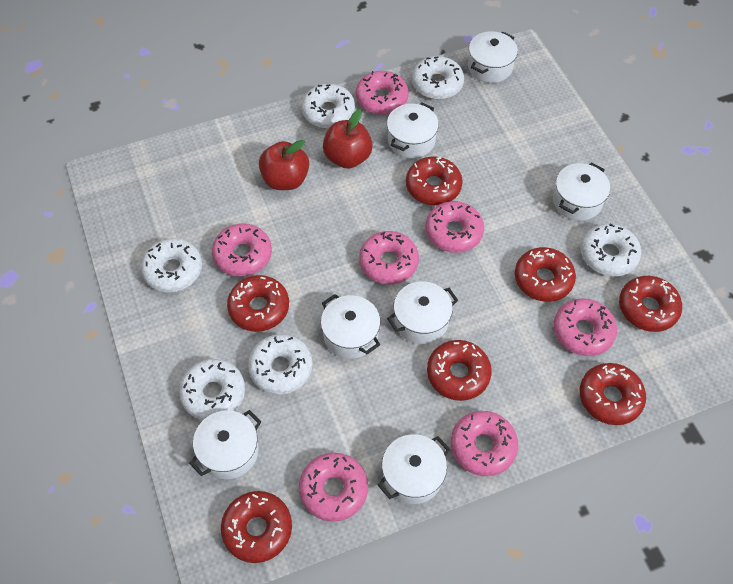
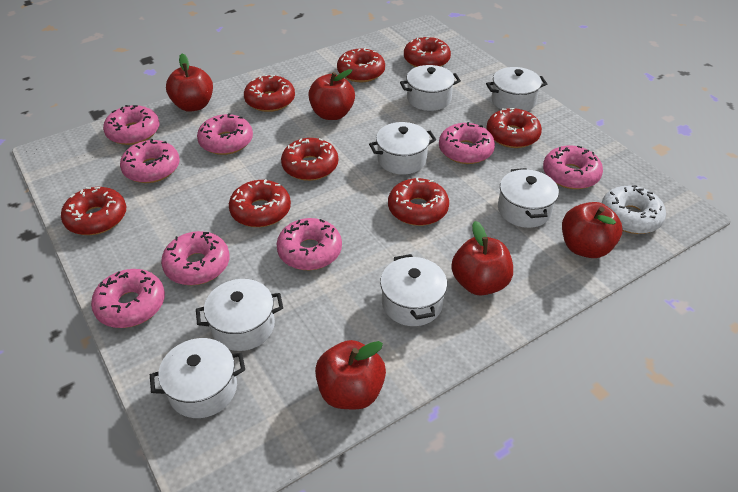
pink donut: 7 -> 8
red apple: 2 -> 5
red donut: 7 -> 8
white donut: 6 -> 1

